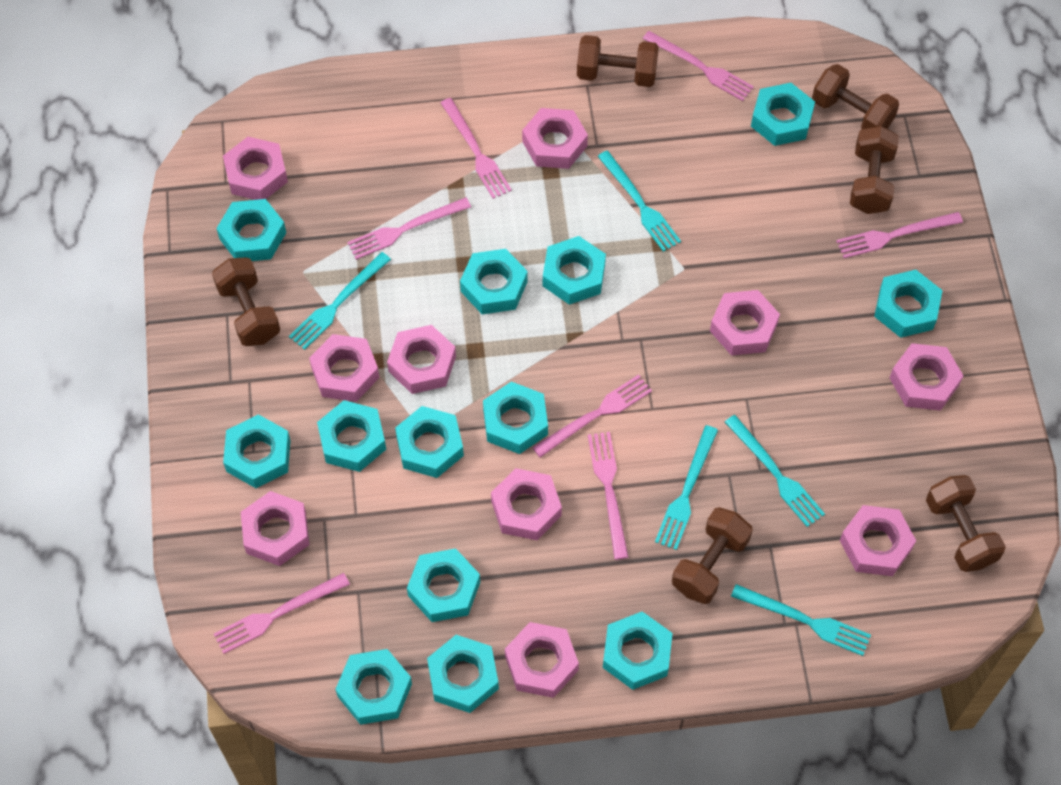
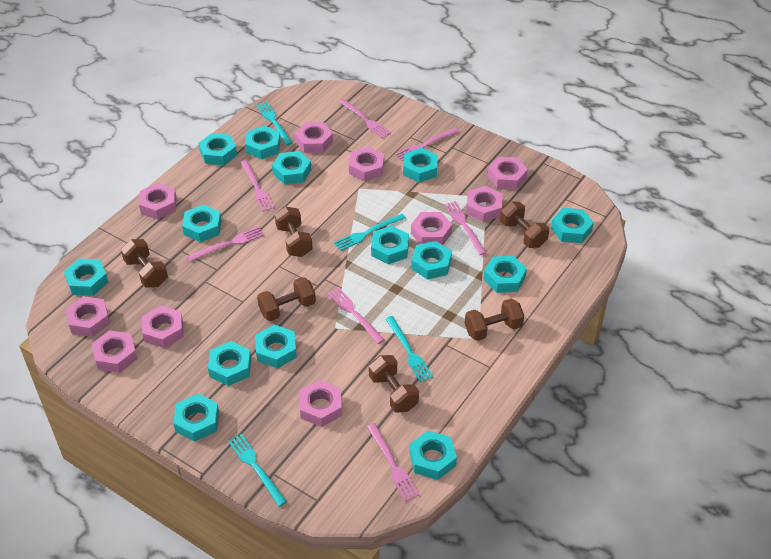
turquoise fork: 5 -> 4
turquoise nut: 13 -> 14

